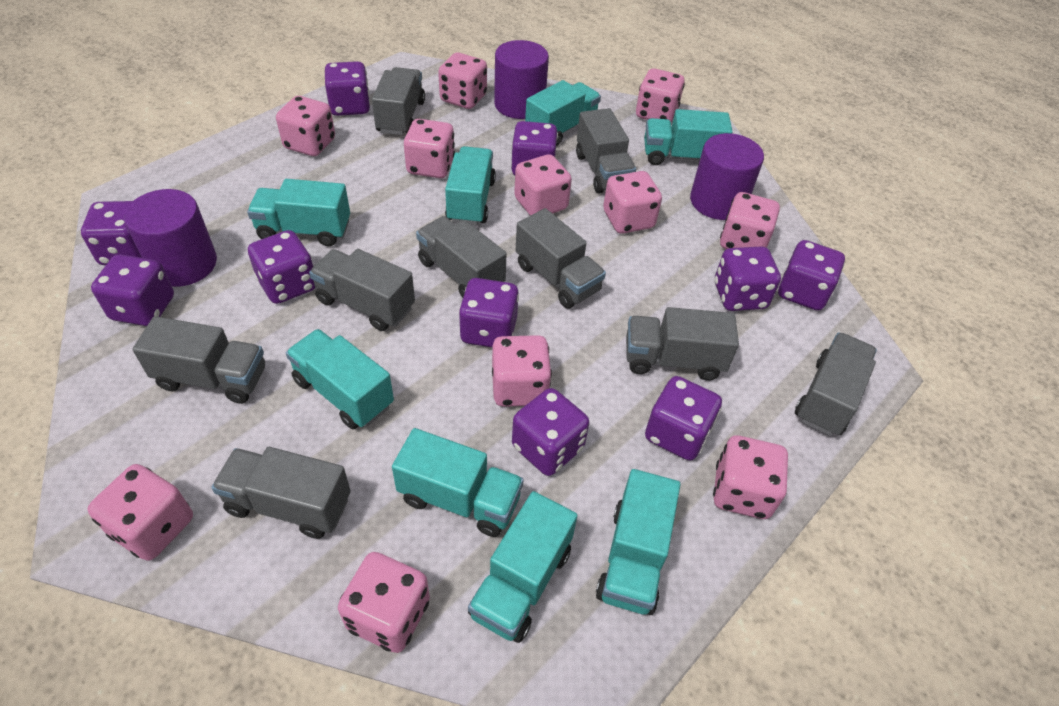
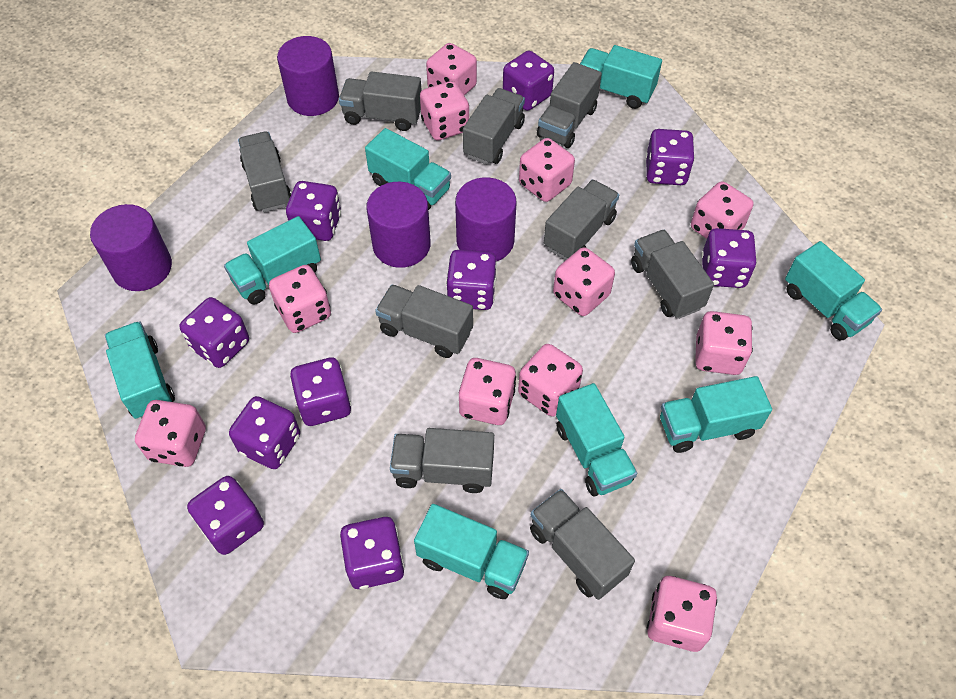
purple cylinder: 3 -> 4

